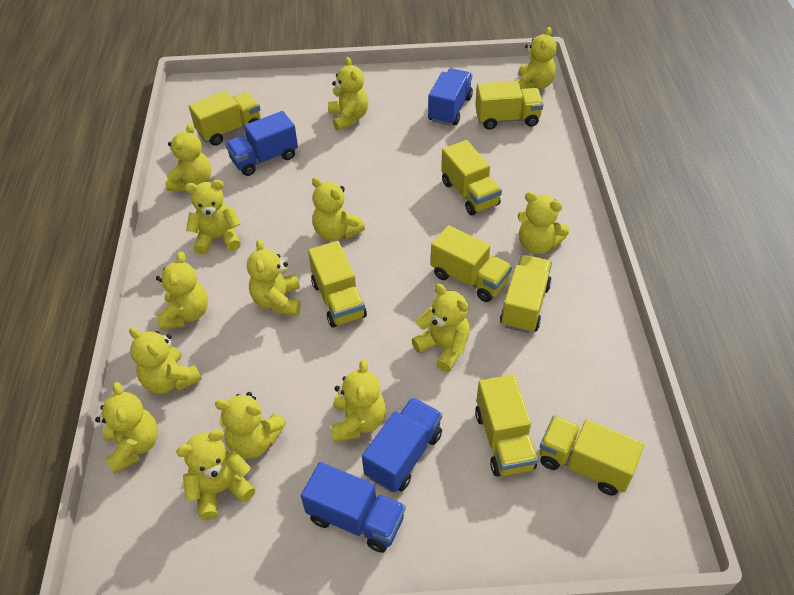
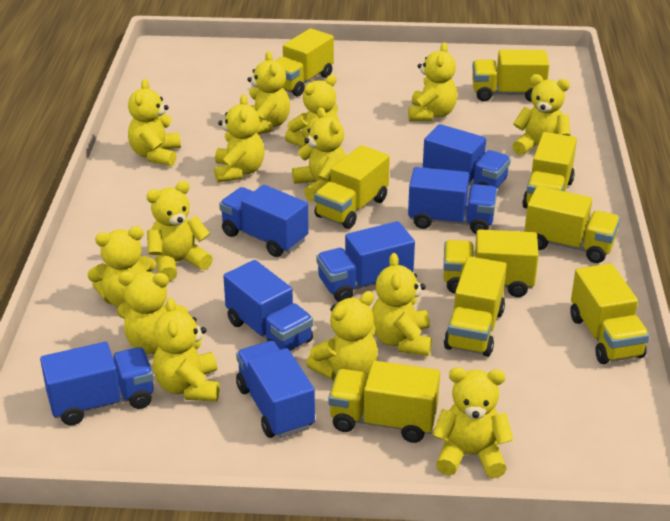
blue truck: 4 -> 7
yellow truck: 8 -> 9

